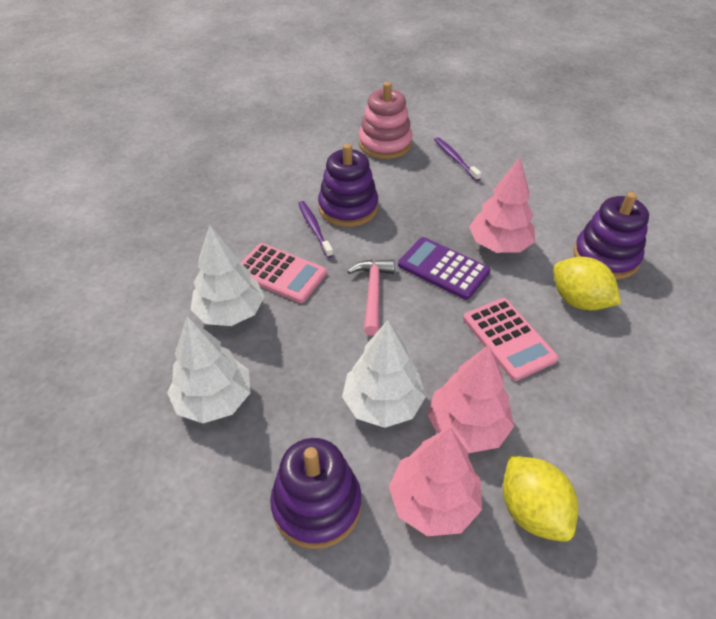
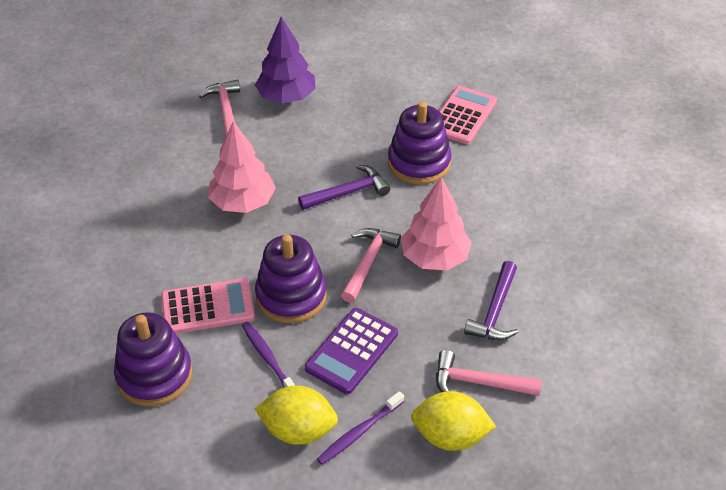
pink hammer: 1 -> 3
pink stacking toy: 1 -> 0
pink tree: 3 -> 2
purple hammer: 0 -> 2
purple tree: 0 -> 1
white tree: 3 -> 0

